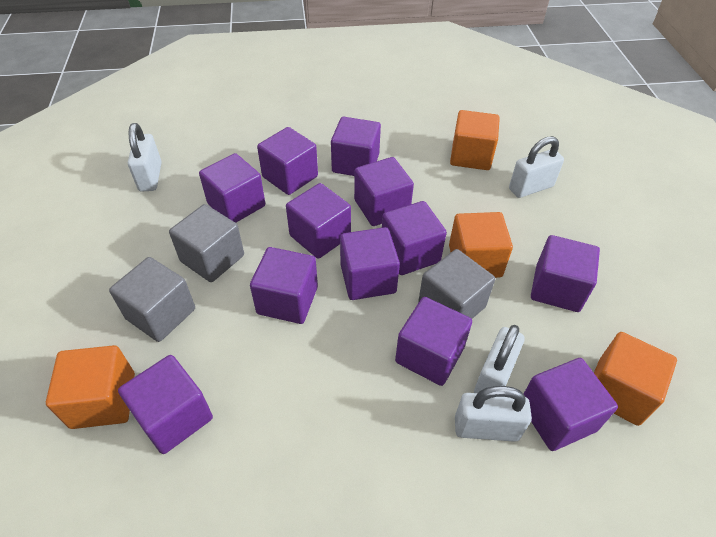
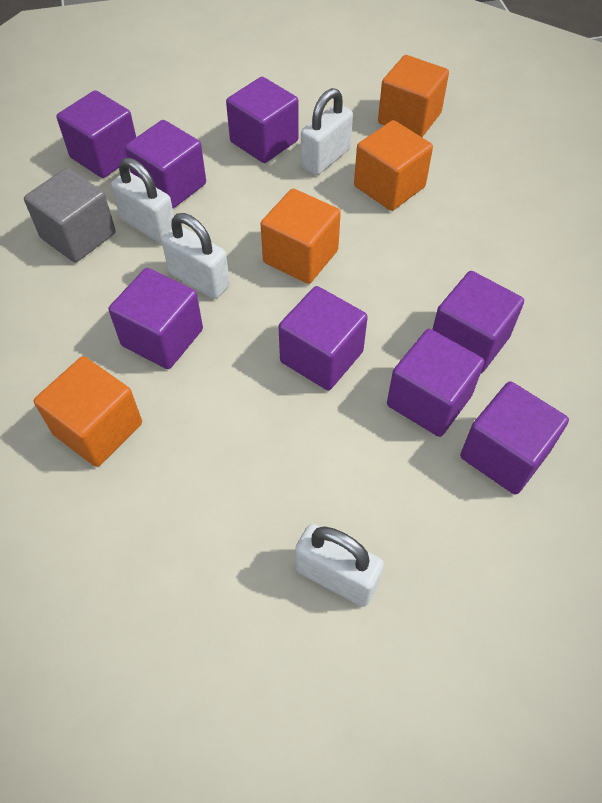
grey cube: 3 -> 1
purple cube: 12 -> 8

